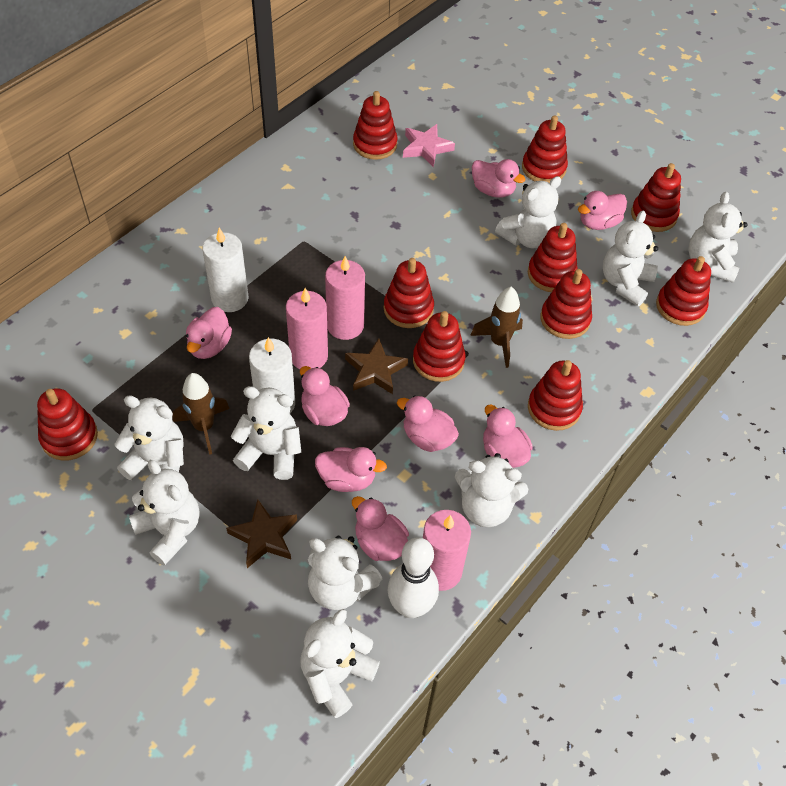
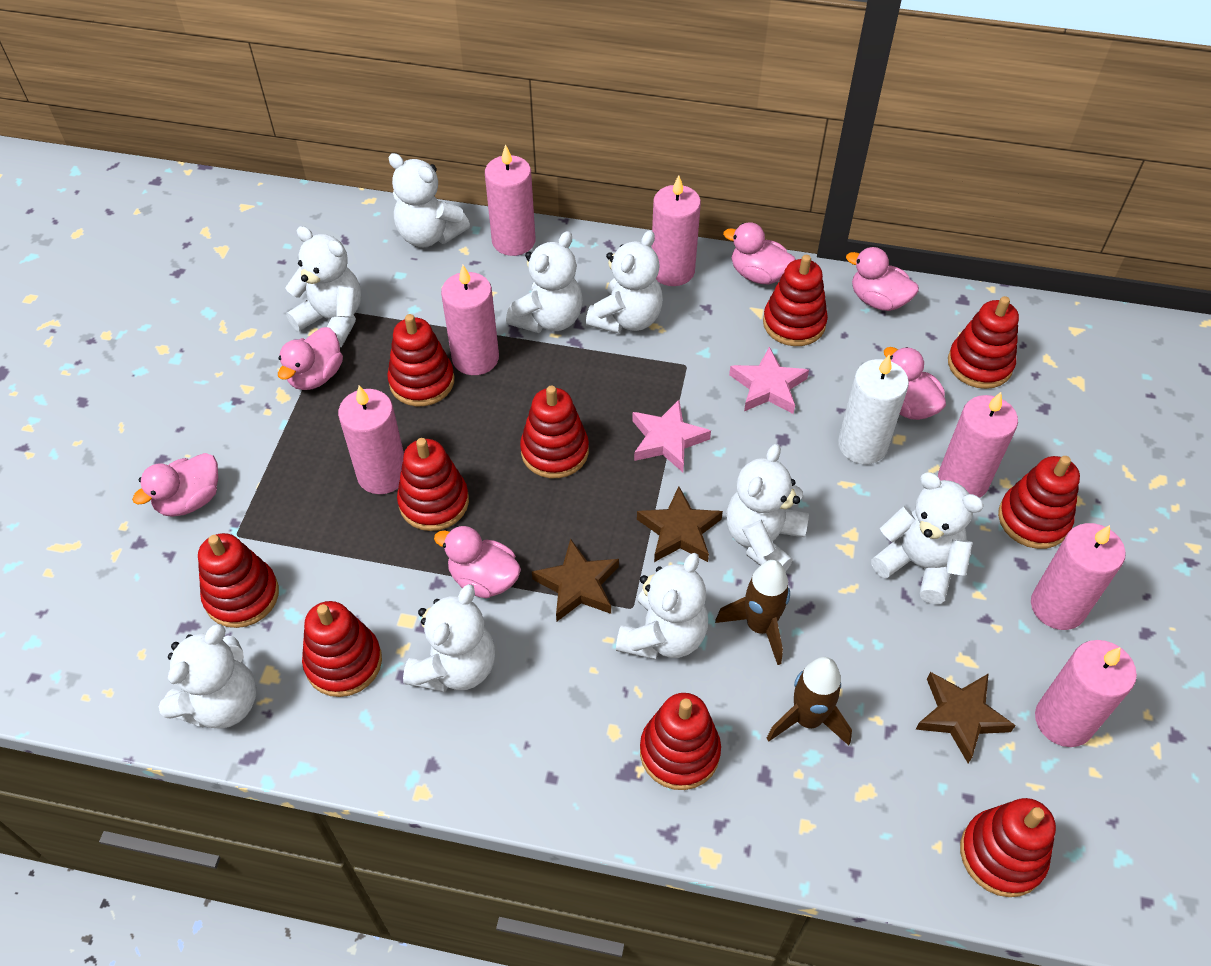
brown star: 2 -> 3
pink candle: 3 -> 7
pink duck: 8 -> 6
pink star: 1 -> 2
white bowling pin: 1 -> 0
white candle: 2 -> 1

